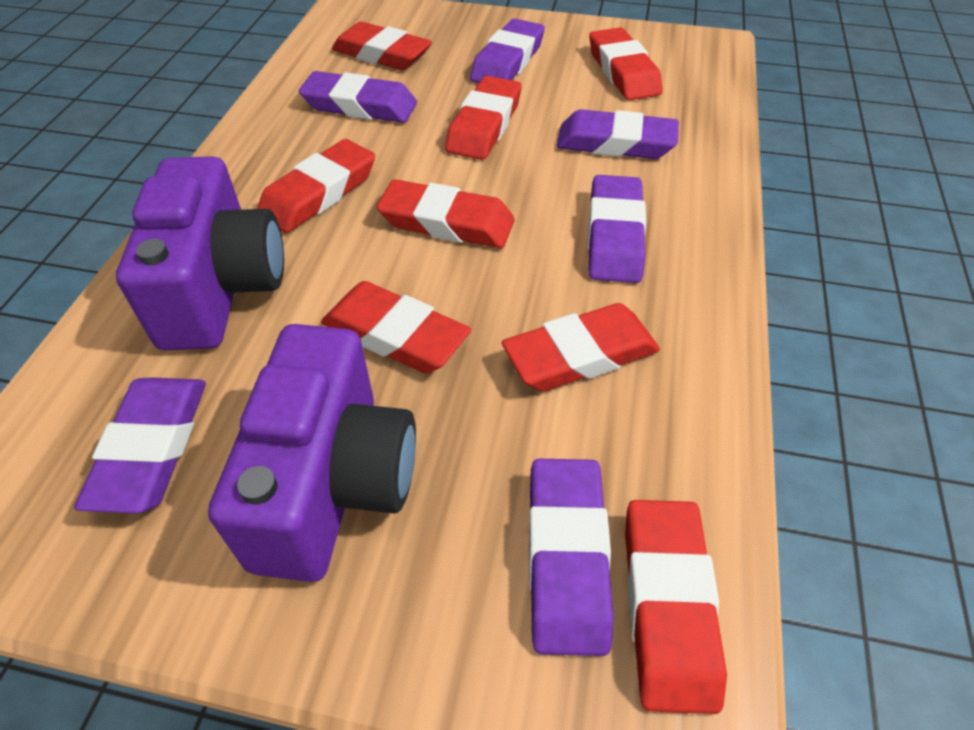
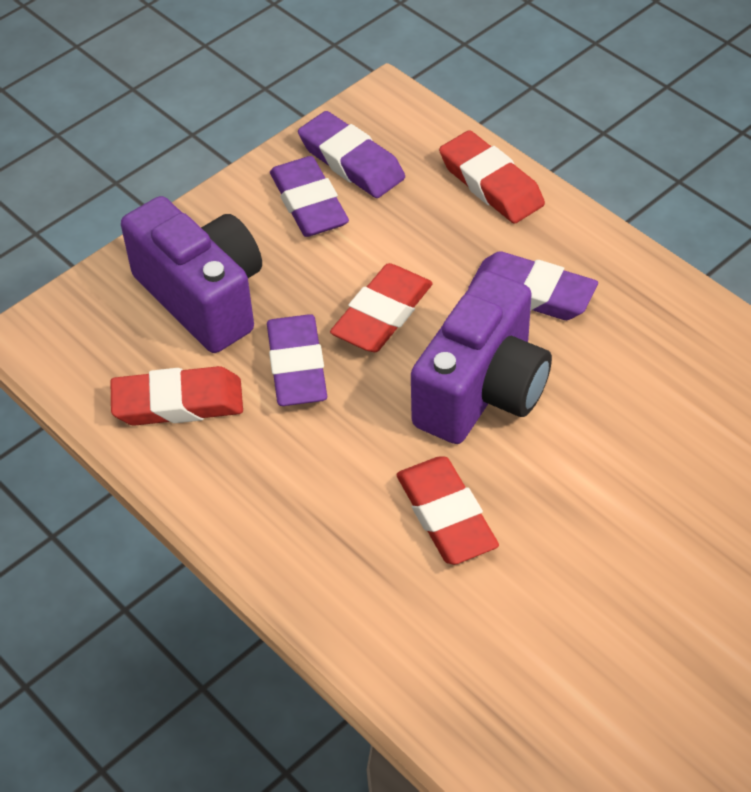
purple eraser: 6 -> 4
red eraser: 8 -> 4

